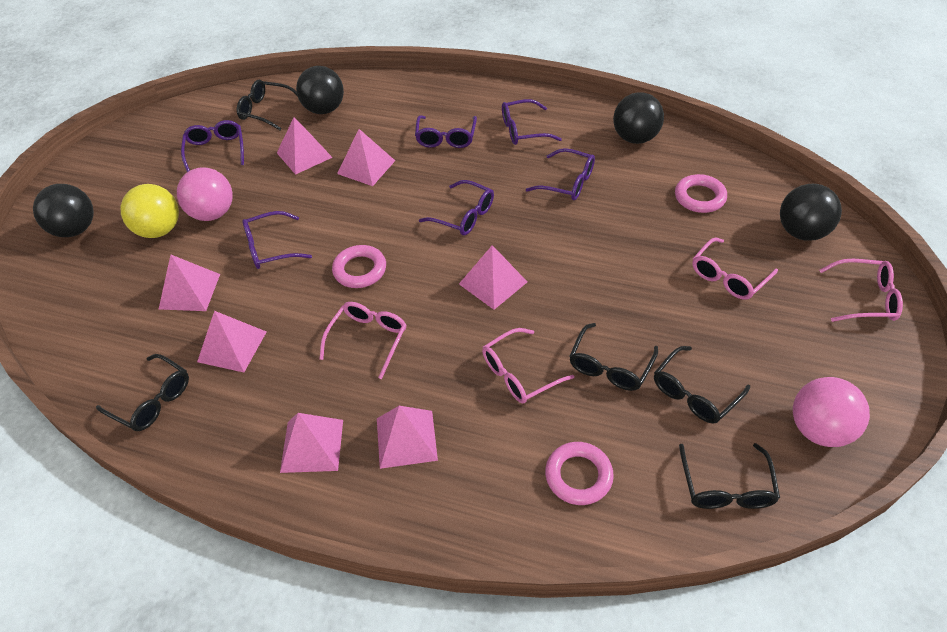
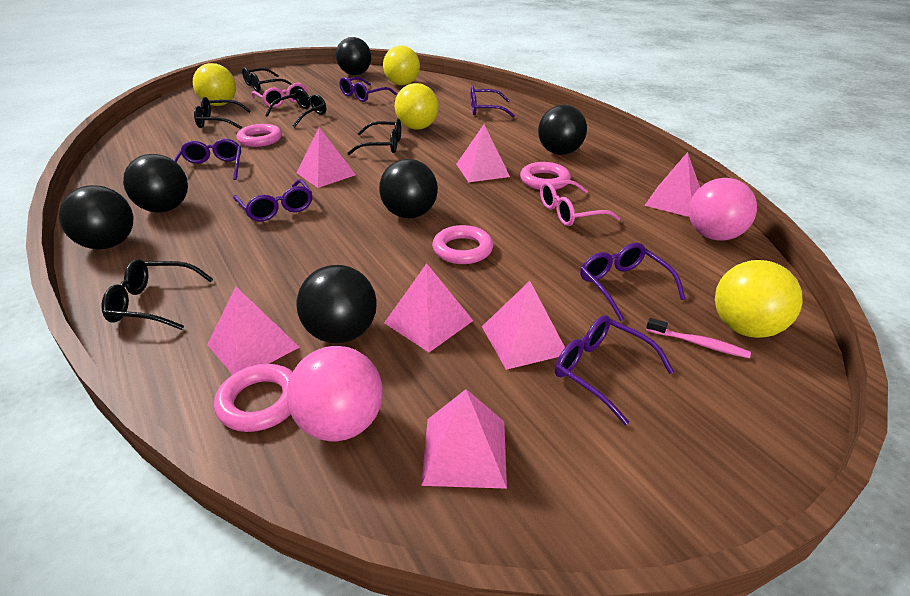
black ball: 4 -> 6
pink glasses: 4 -> 2
pink ring: 3 -> 4
pink toothbrush: 0 -> 1
yellow ball: 1 -> 4

